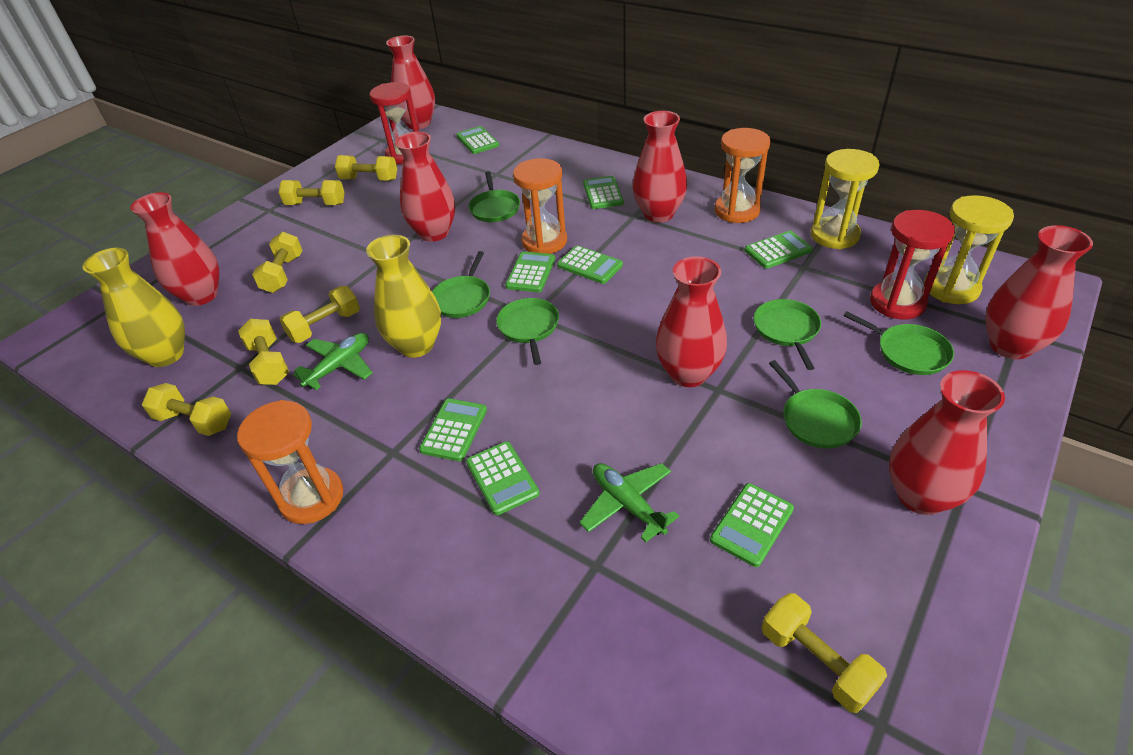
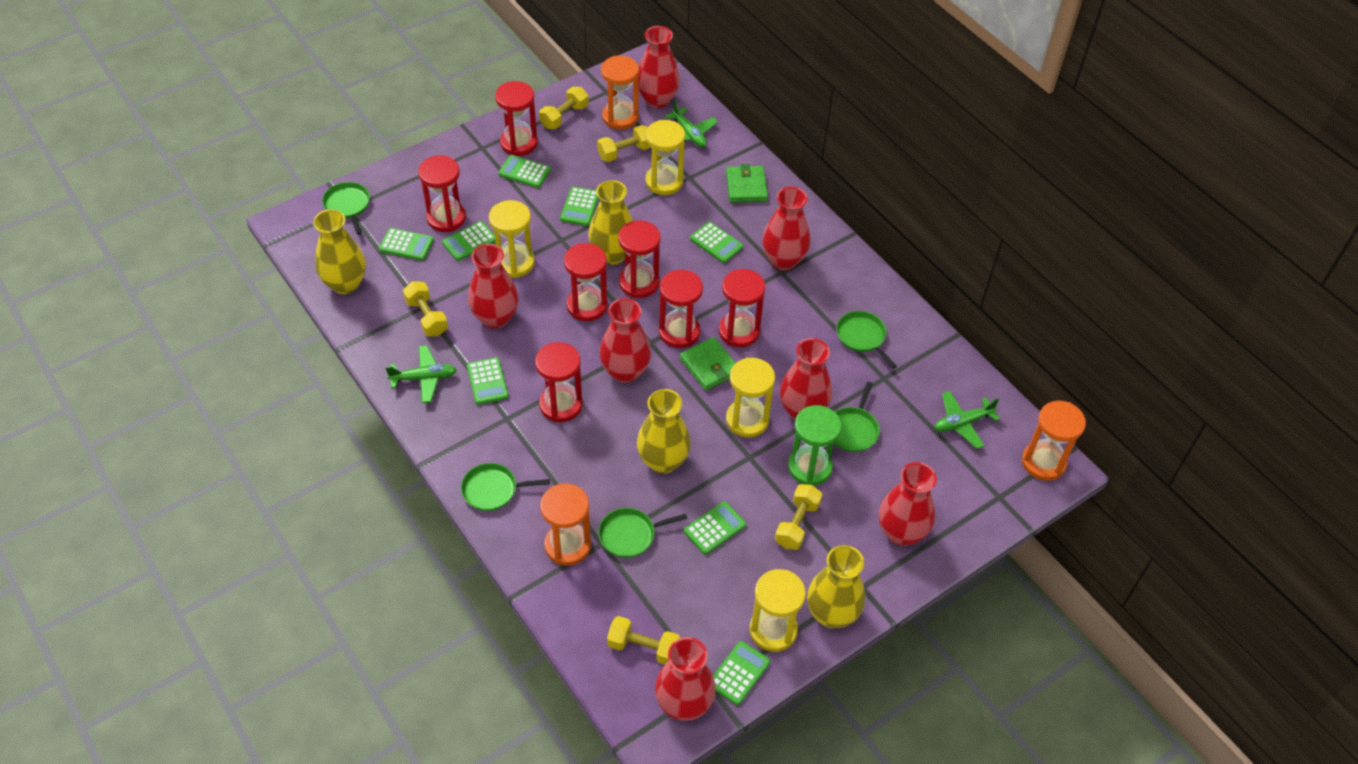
green hourglass: 0 -> 1
green pan: 6 -> 5
green plane: 2 -> 3
green wallet: 0 -> 2
red hourglass: 2 -> 7
yellow dumbbell: 7 -> 5
yellow hourglass: 2 -> 4
yellow vase: 2 -> 4

